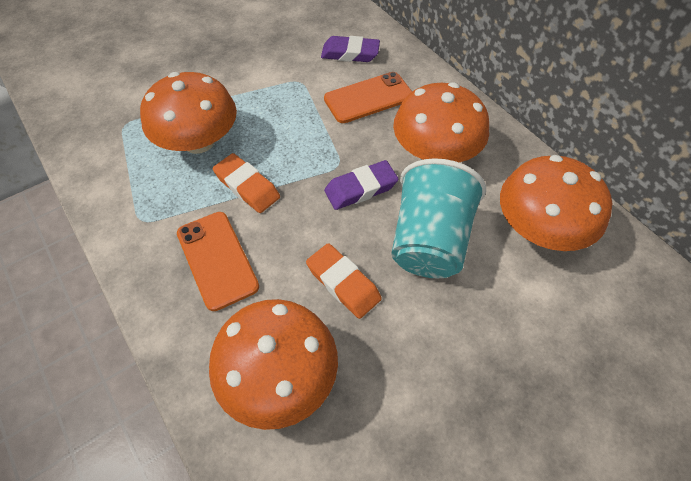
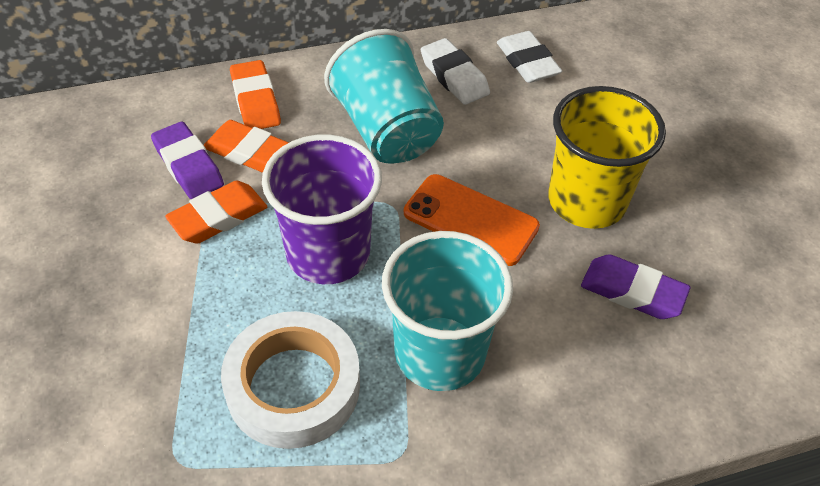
orange eraser: 2 -> 3
orange mushroom: 4 -> 0
orange phone: 2 -> 1
purple cup: 0 -> 1
turquoise cup: 1 -> 2
white eraser: 0 -> 2
white tape: 0 -> 1
yellow cup: 0 -> 1

